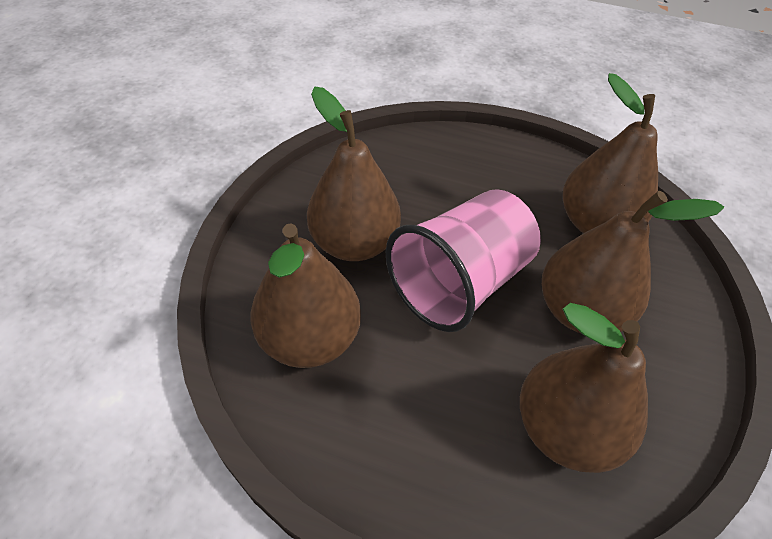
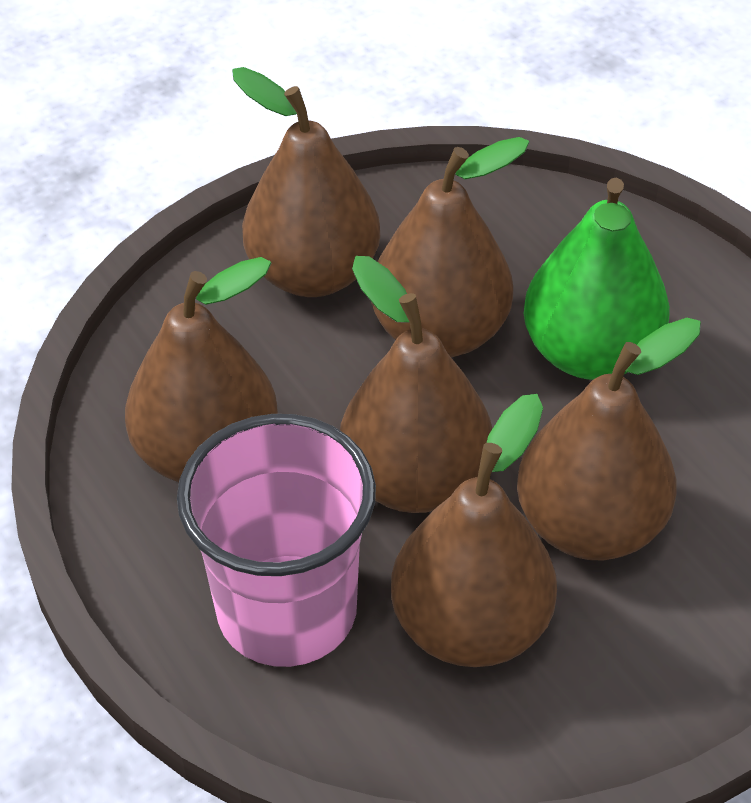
brown pear: 5 -> 6
green pear: 0 -> 1

